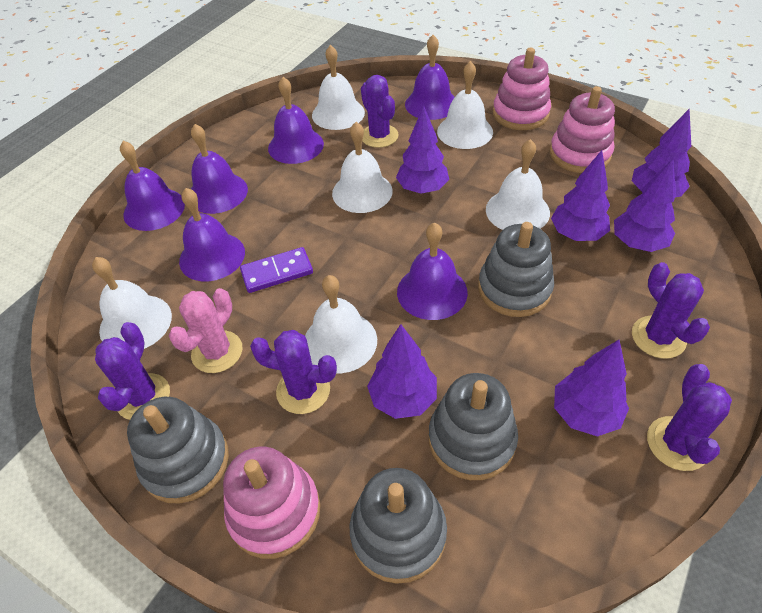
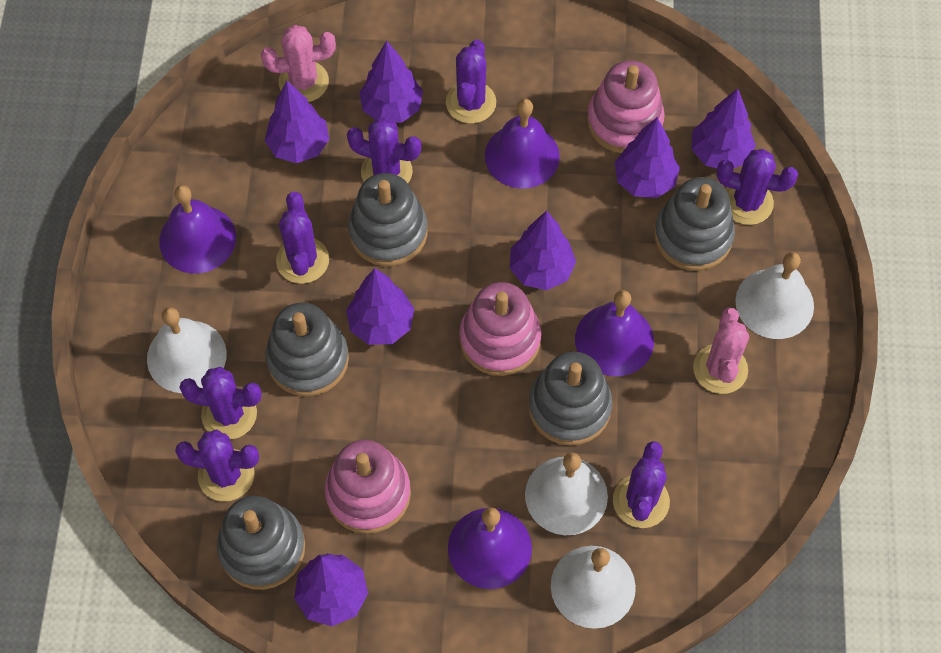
grey stacking toy: 4 -> 5
pink cactus: 1 -> 2
purple bell: 6 -> 4
purple cactus: 5 -> 7
purple domino: 1 -> 0
purple tree: 6 -> 7
white bell: 6 -> 4

